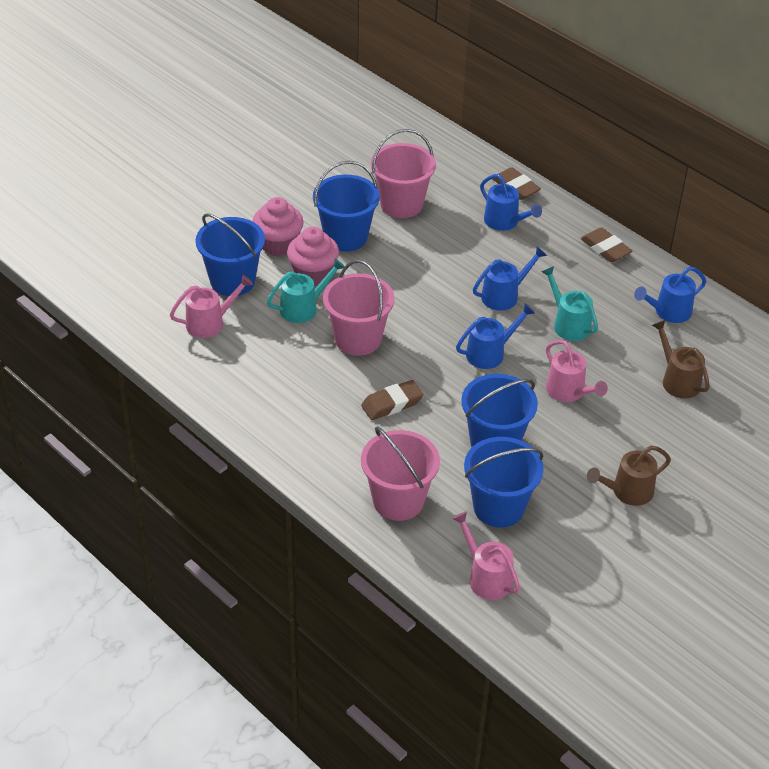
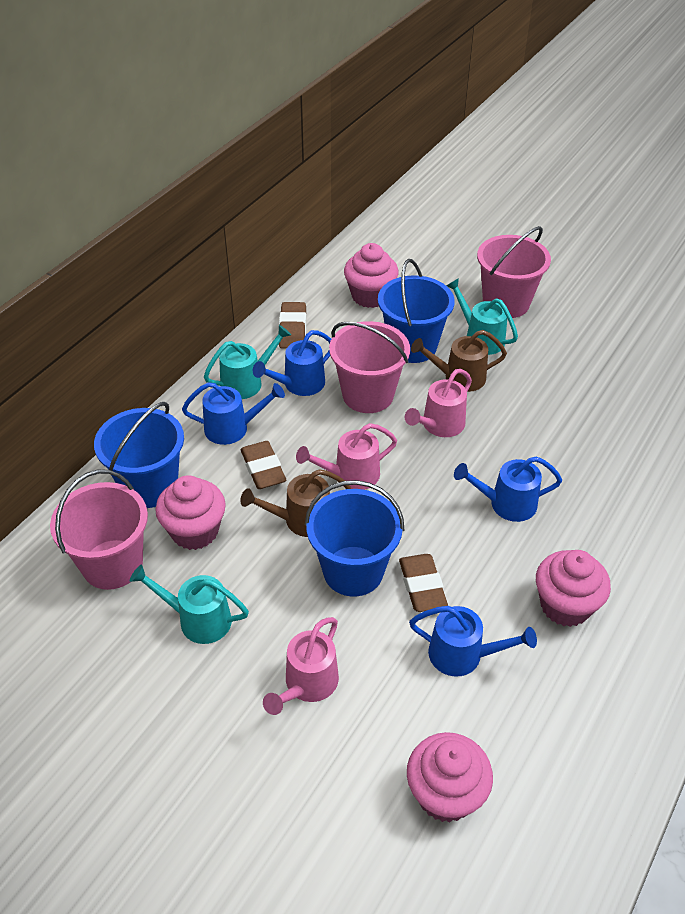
blue bucket: 4 -> 3
pink cupcake: 2 -> 4
turquoise watering can: 2 -> 3

